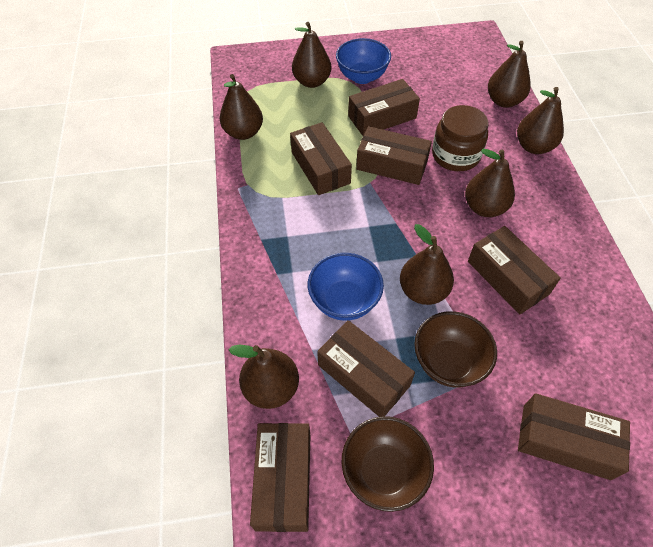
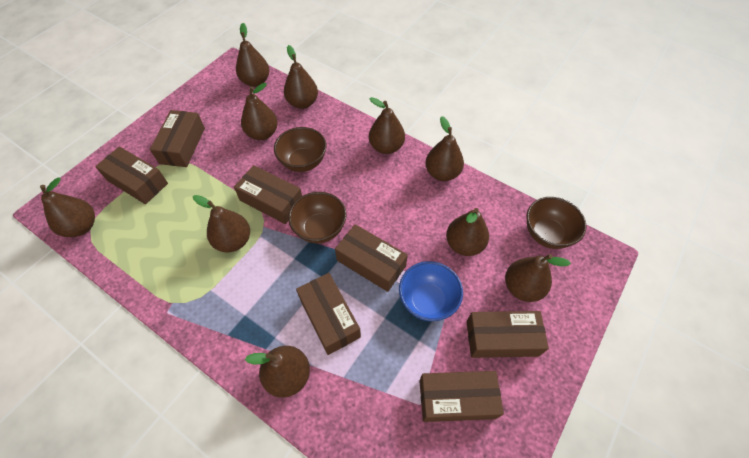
blue bowl: 2 -> 1
brown bowl: 2 -> 3
brown jar: 1 -> 0
brown pear: 7 -> 10

